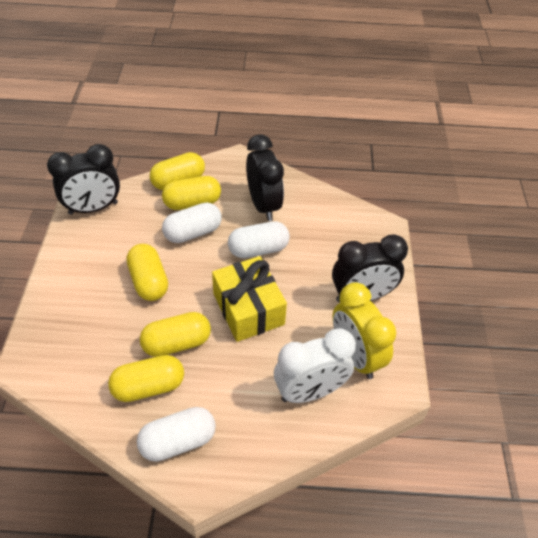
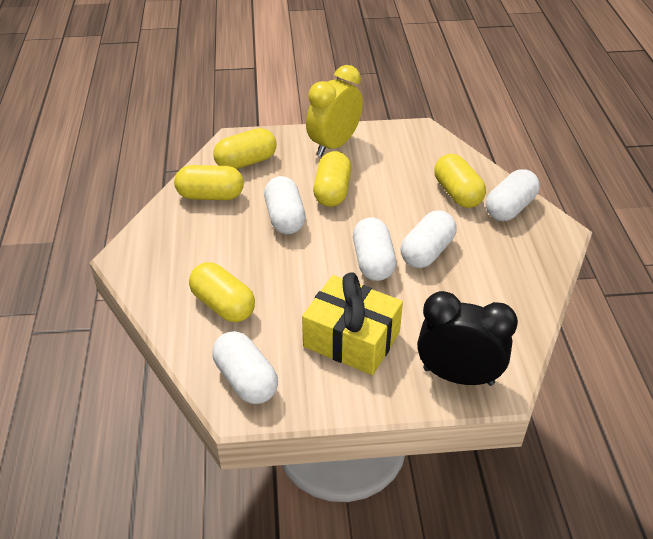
black clock: 3 -> 1
white capsule: 3 -> 5
white clock: 1 -> 0

